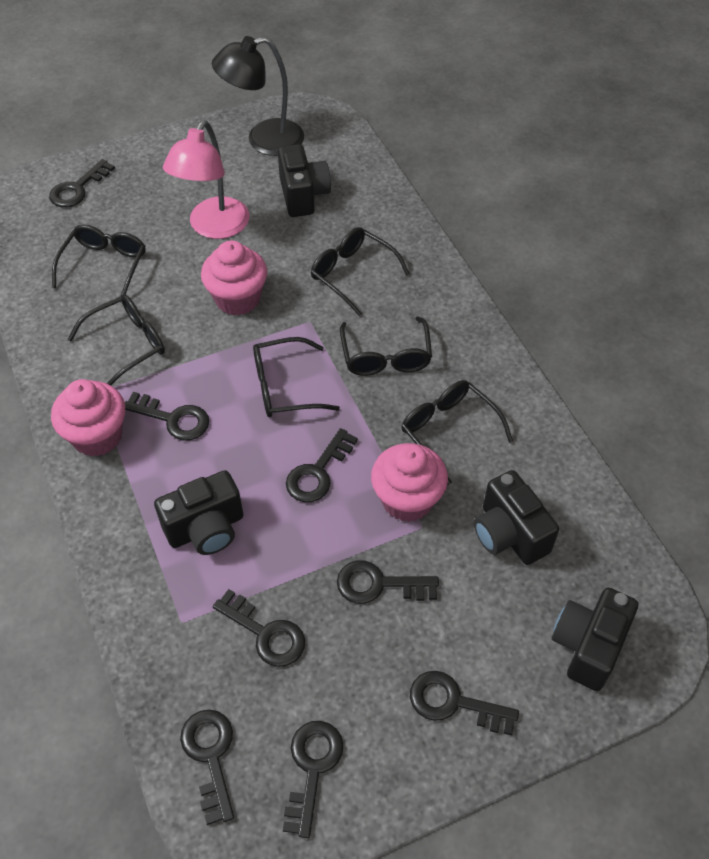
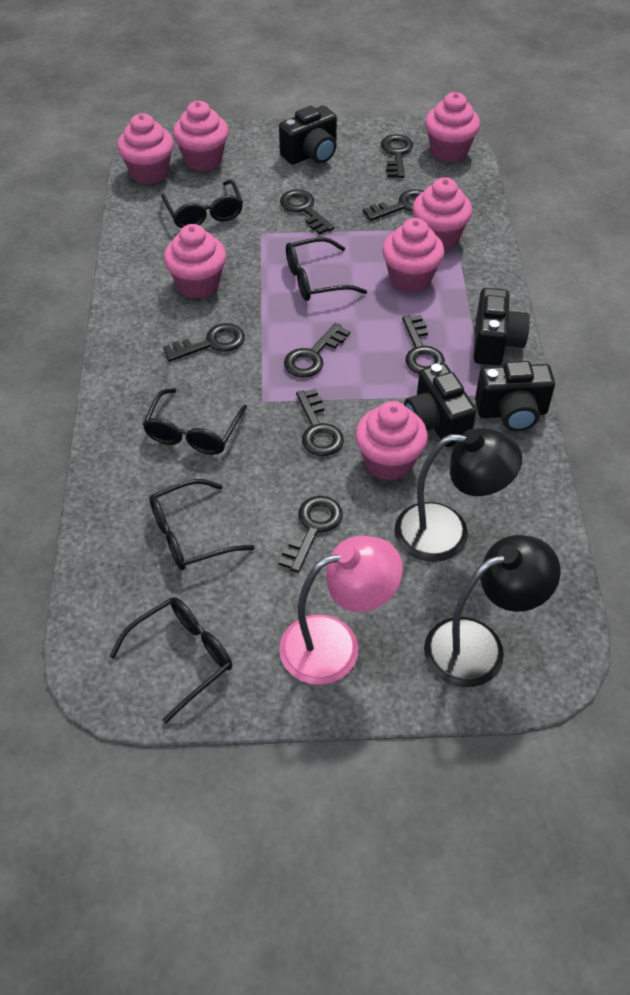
black glasses: 6 -> 5
black lamp: 1 -> 2
pink cupcake: 3 -> 7

